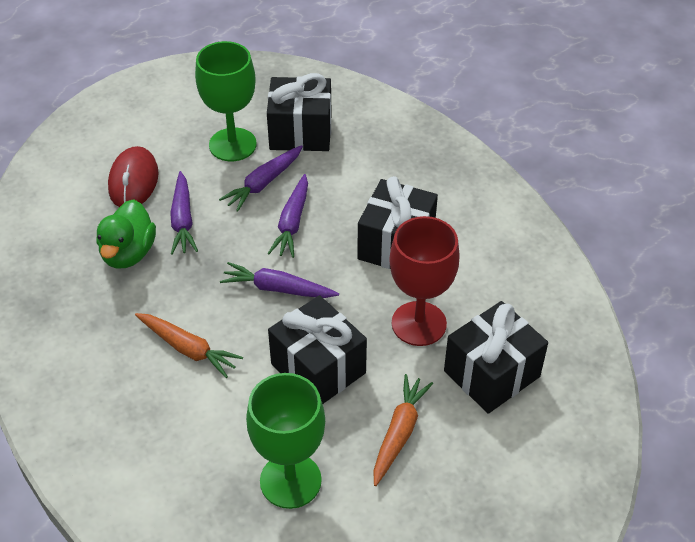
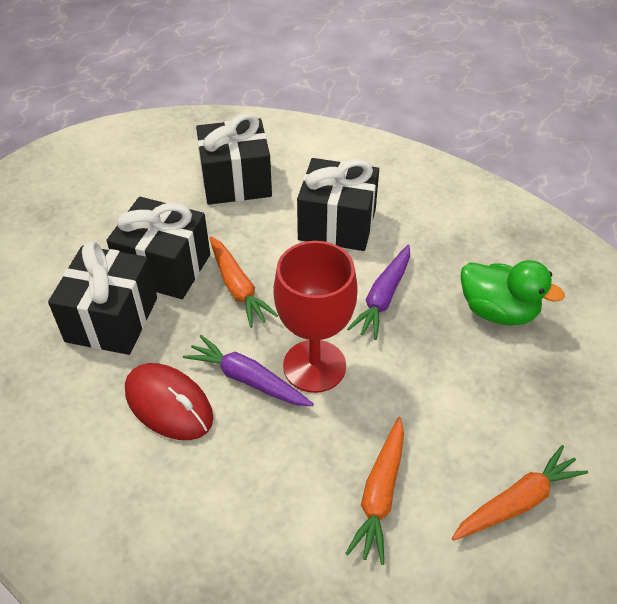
green goblet: 2 -> 0
orange carrot: 2 -> 3
purple carrot: 4 -> 2

